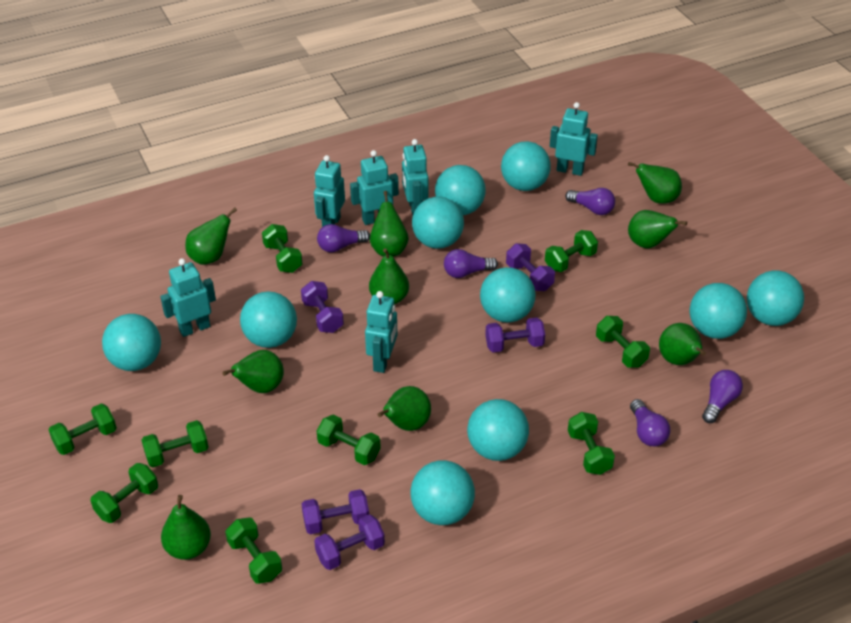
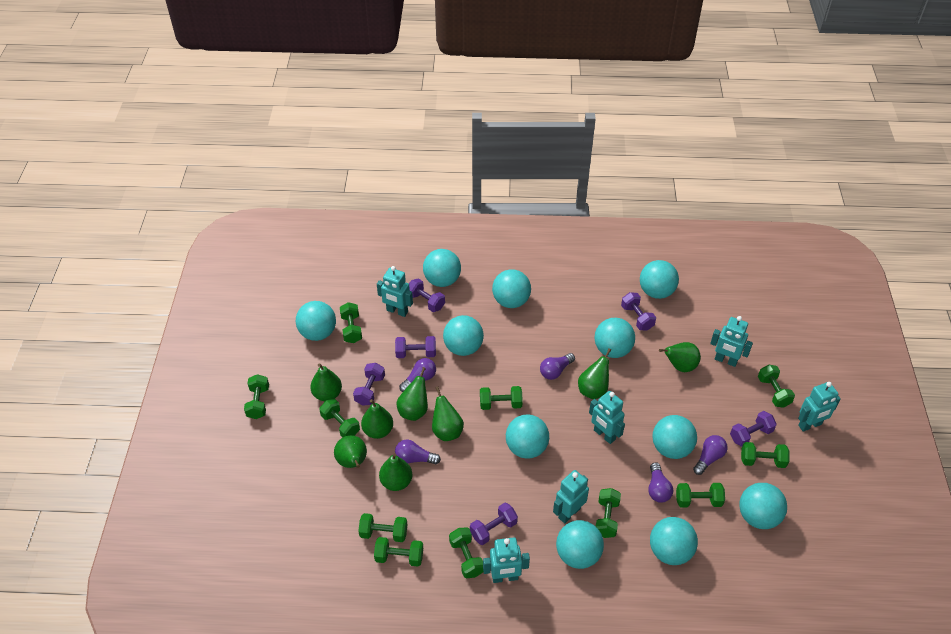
green dumbbell: 9 -> 11
green pear: 9 -> 8
purple dumbbell: 5 -> 6
turquoise ball: 10 -> 11

